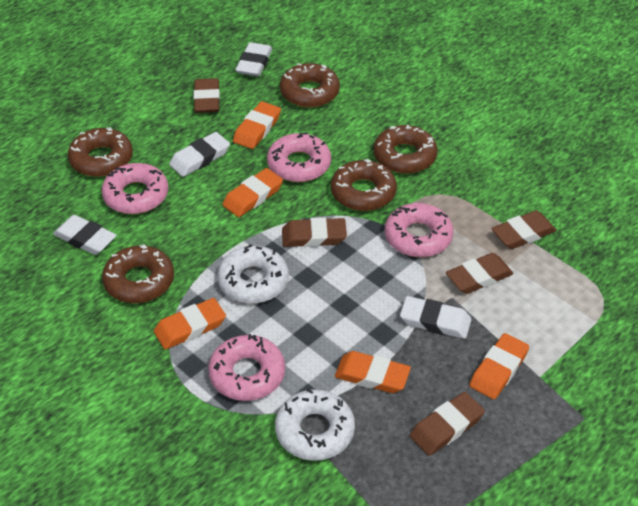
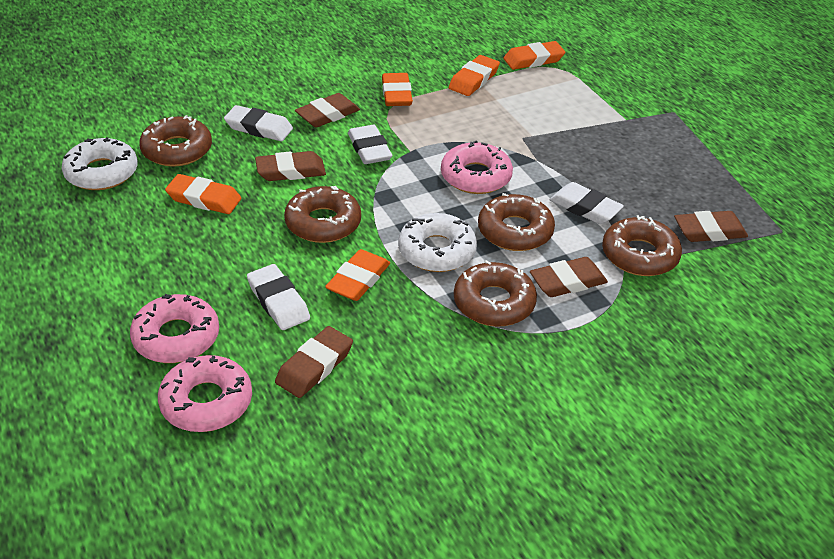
pink donut: 4 -> 3

